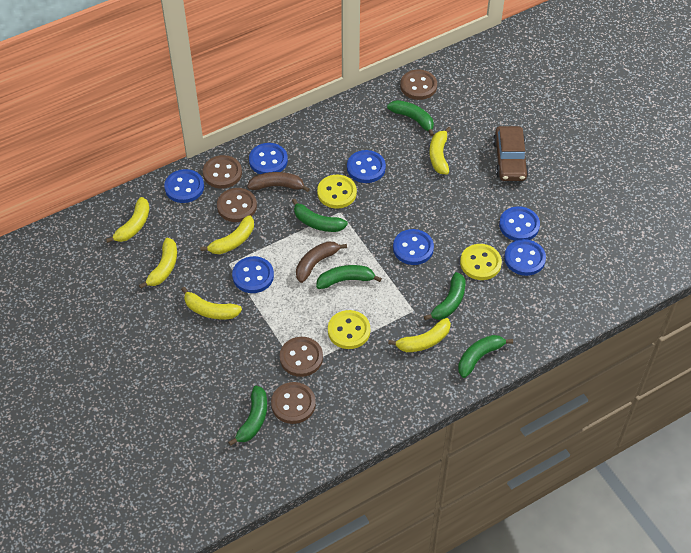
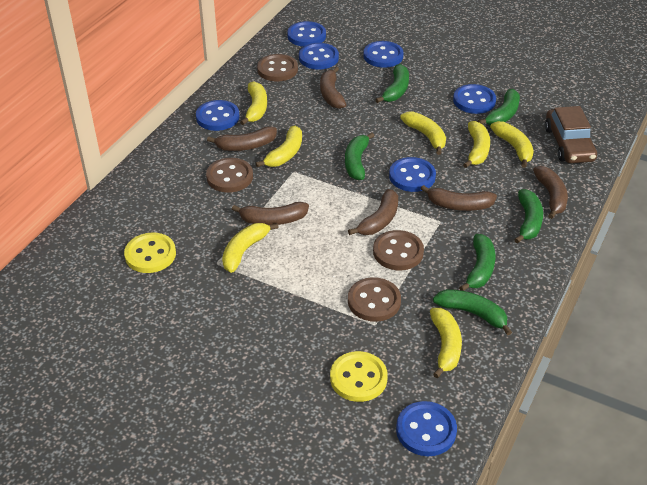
brown banana: 2 -> 6
brown button: 5 -> 4
yellow banana: 6 -> 7
yellow button: 3 -> 2

